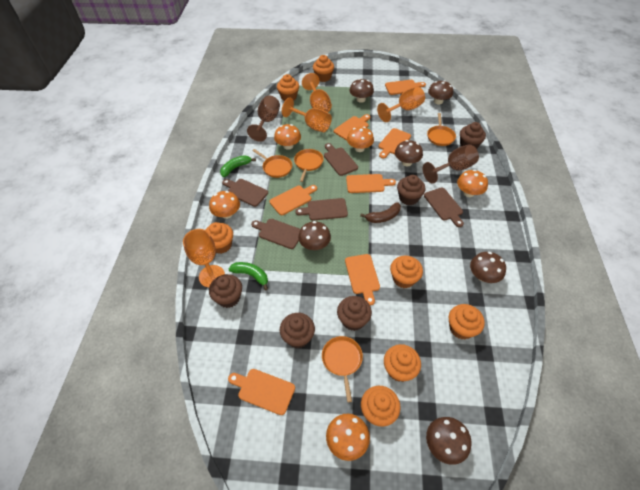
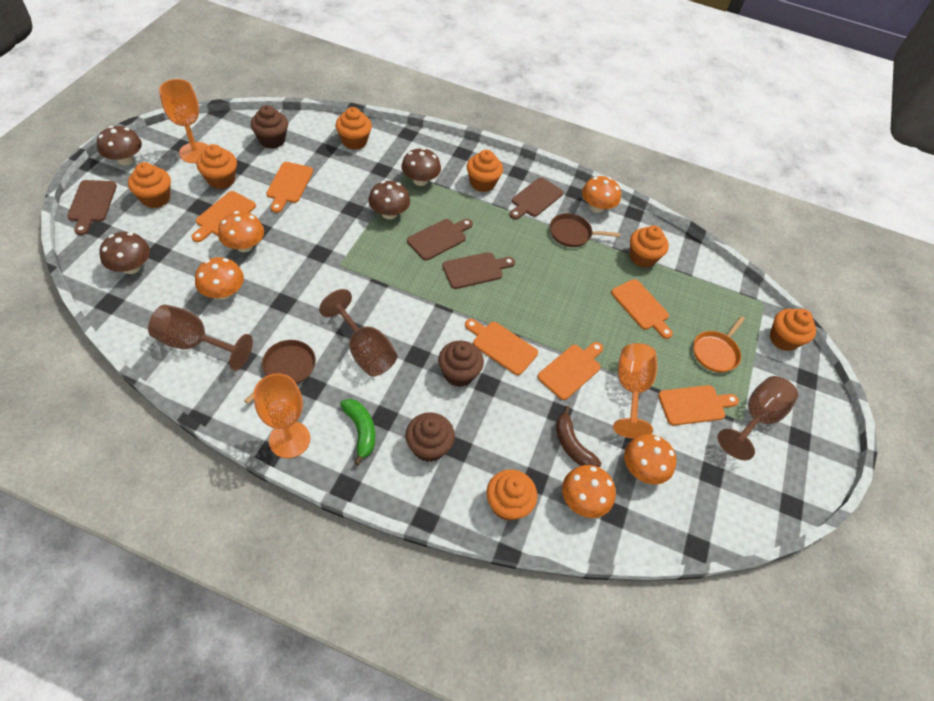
brown cupcake: 5 -> 3
brown cutting board: 5 -> 4
brown goblet: 2 -> 3
brown mushroom: 6 -> 4
brown pan: 0 -> 2
green banana: 2 -> 1
orange cutting board: 7 -> 6
orange goblet: 4 -> 3
orange pan: 4 -> 1

